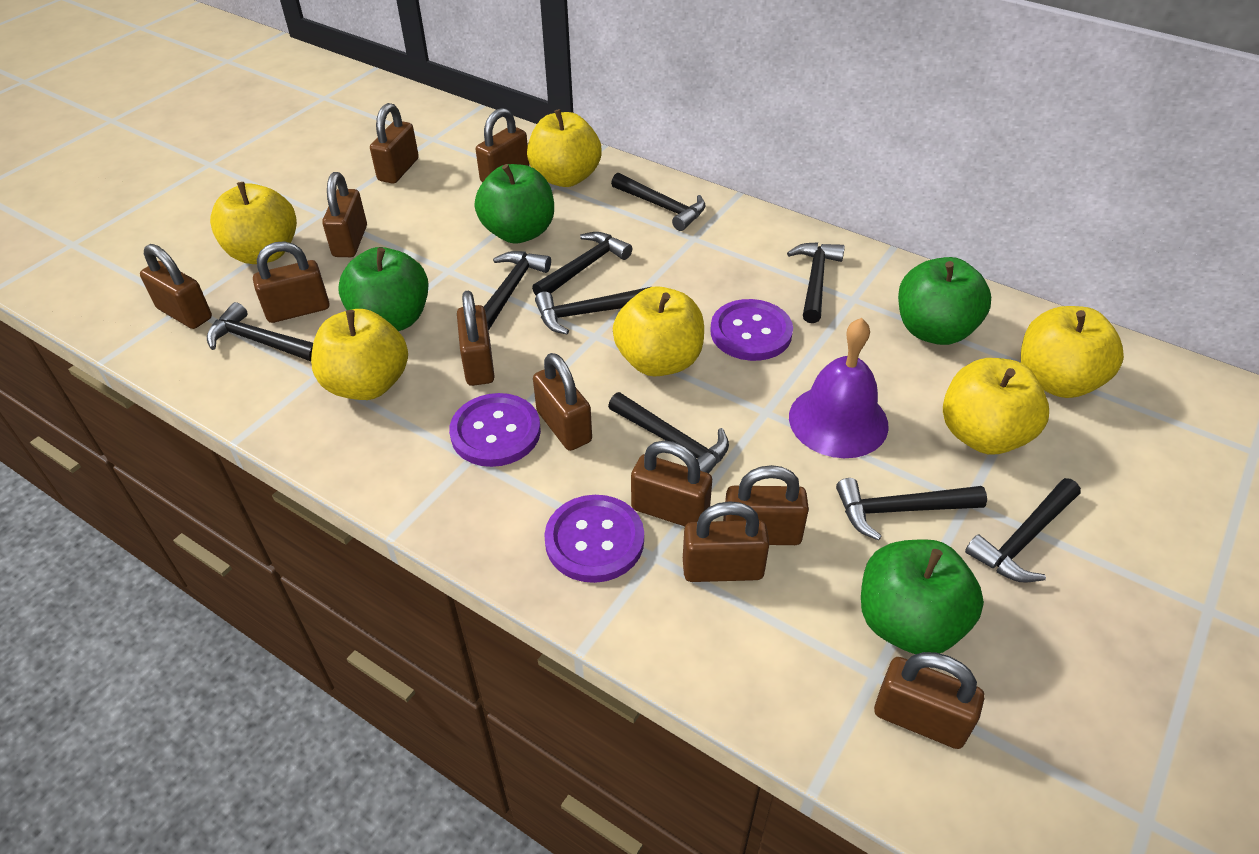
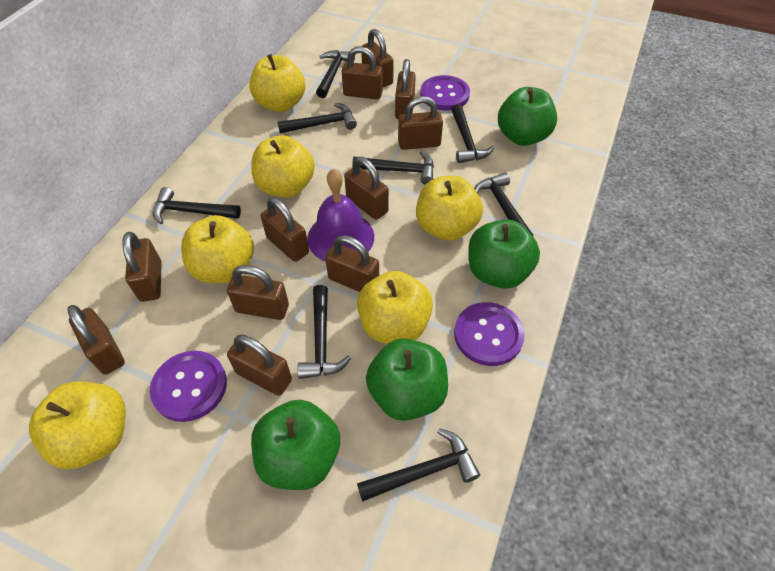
black hammer: 9 -> 8

